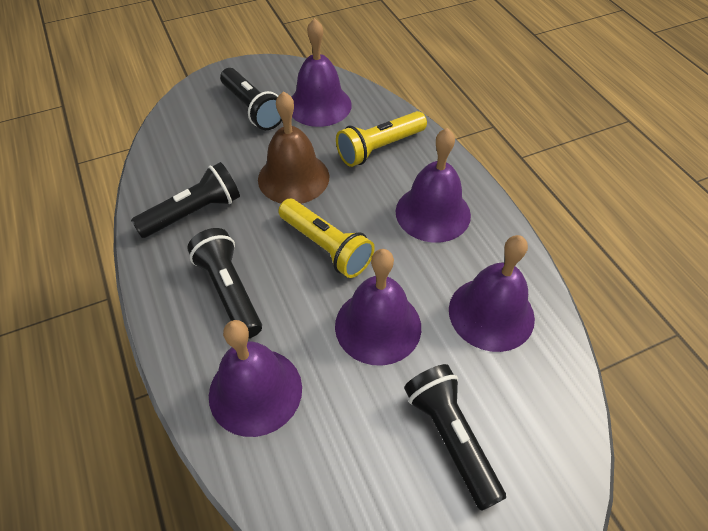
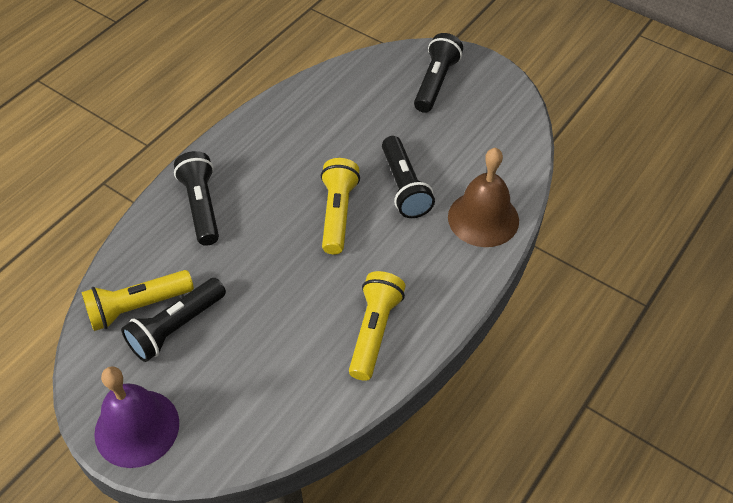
purple bell: 5 -> 1
yellow flashlight: 2 -> 3

